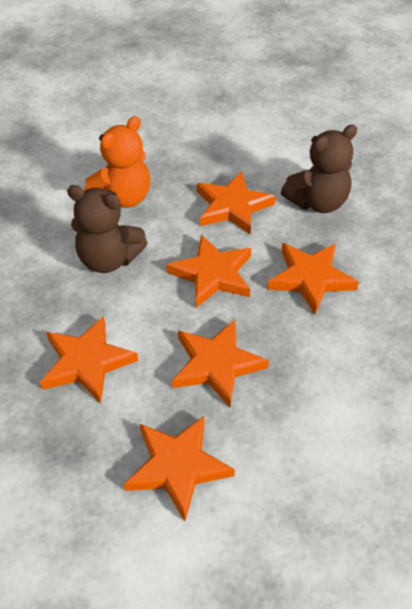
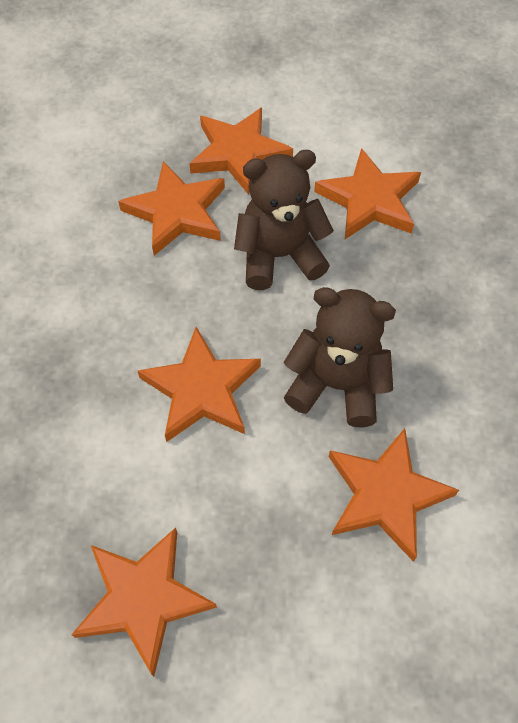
orange teddy bear: 1 -> 0

